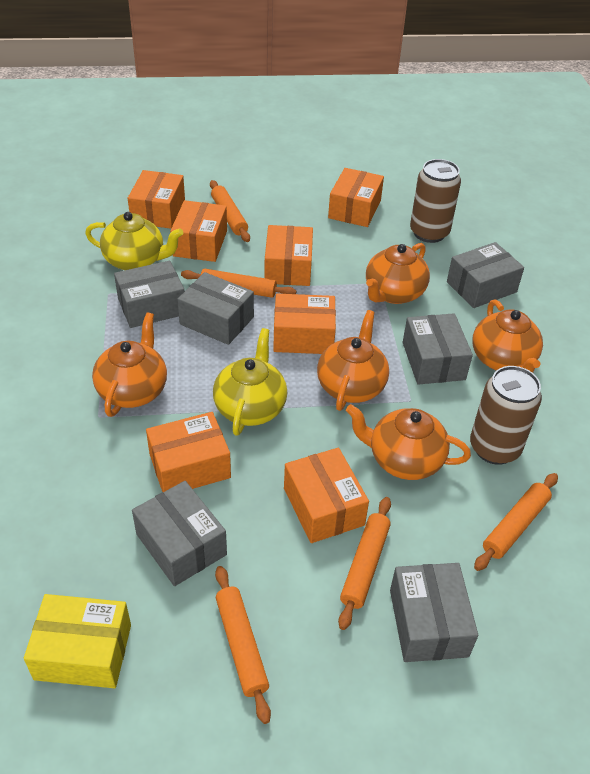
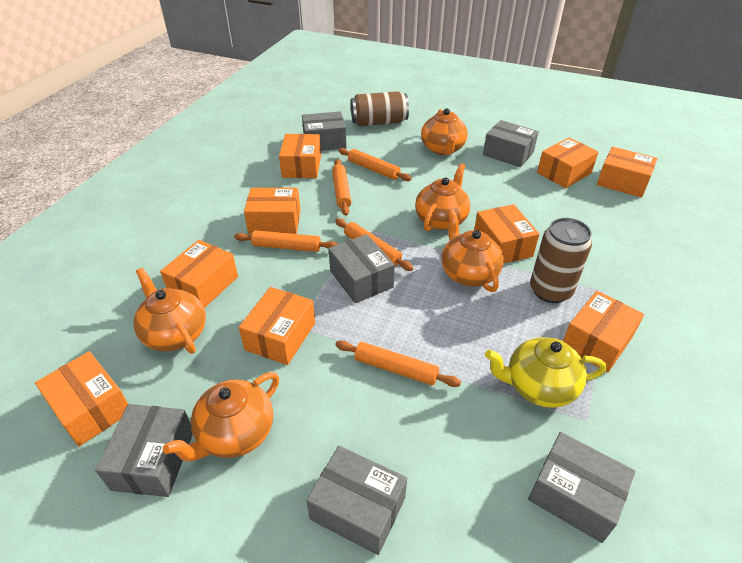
orange box: 7 -> 9
yellow box: 1 -> 0
yellow teapot: 2 -> 1

